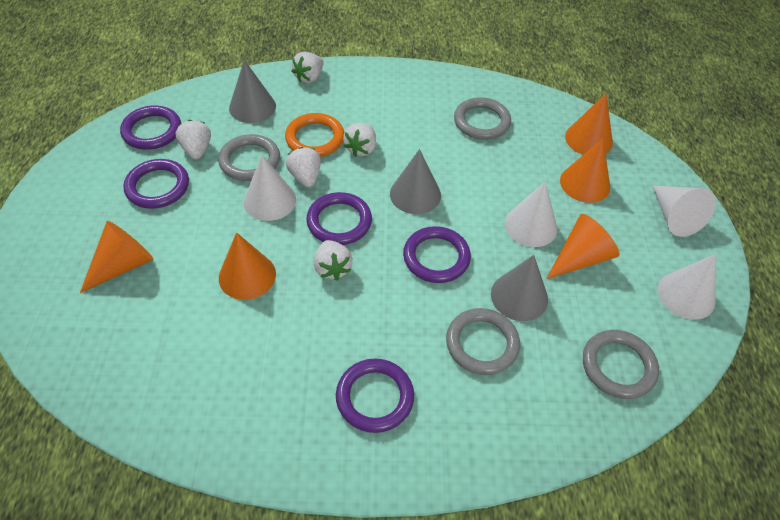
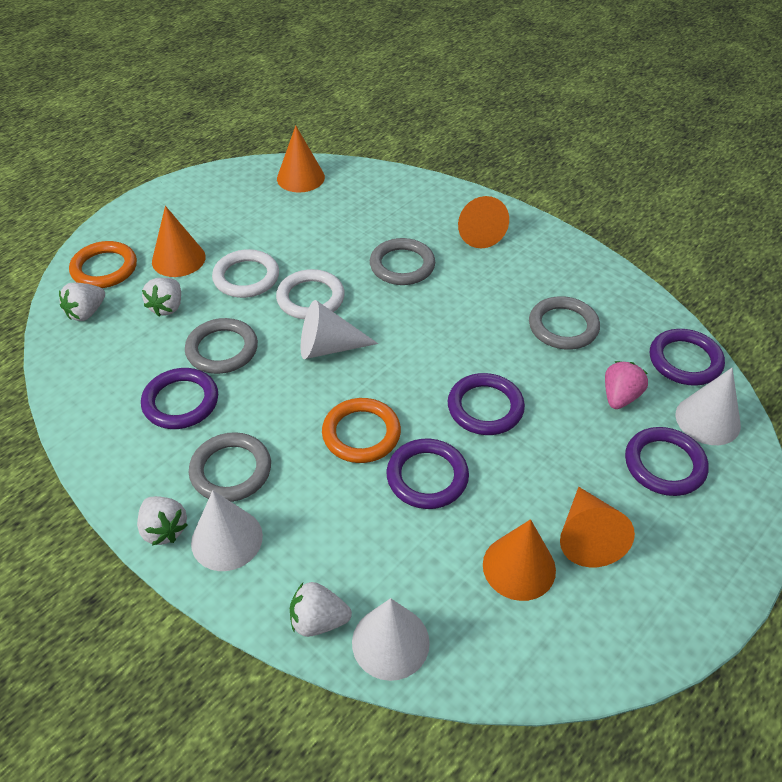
grey cone: 3 -> 0
orange ring: 1 -> 2
pink strawberry: 0 -> 1
white ring: 0 -> 2
white strawberry: 5 -> 4

